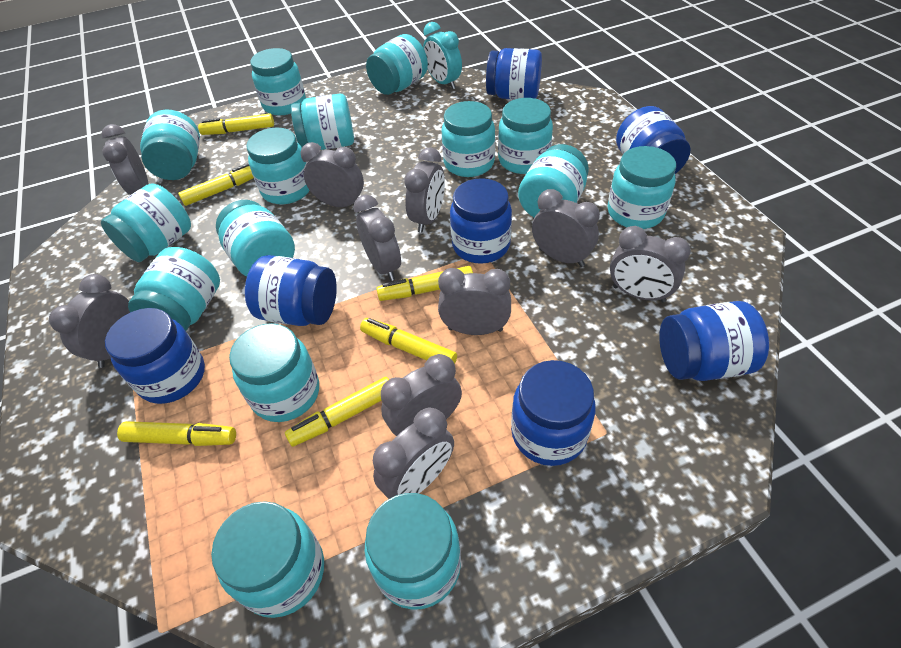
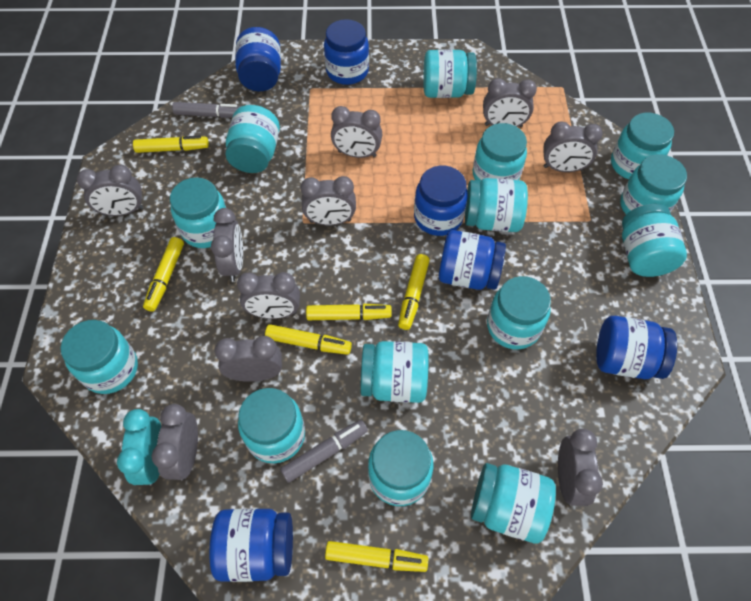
blue jar: 7 -> 6
grey marker: 0 -> 2
turquoise jar: 15 -> 14

